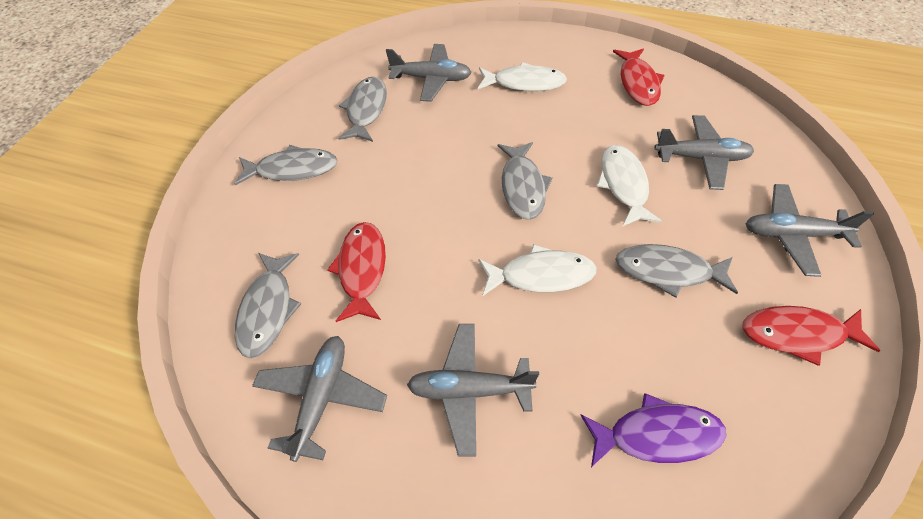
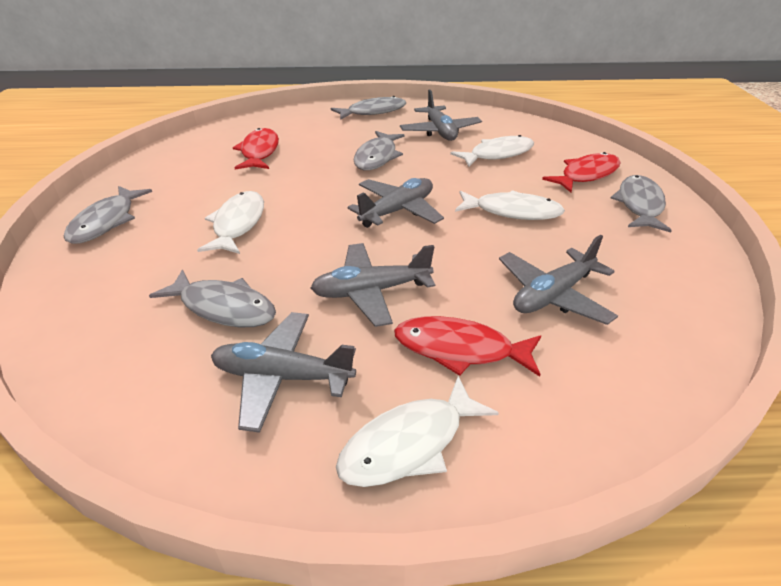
purple fish: 1 -> 0
white fish: 3 -> 4

